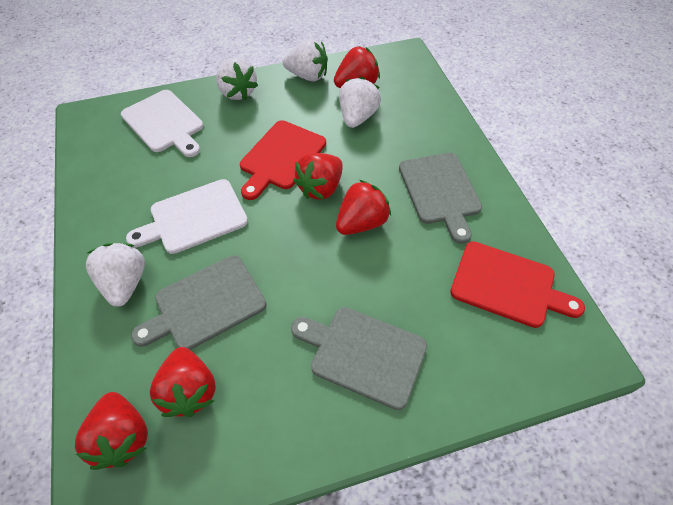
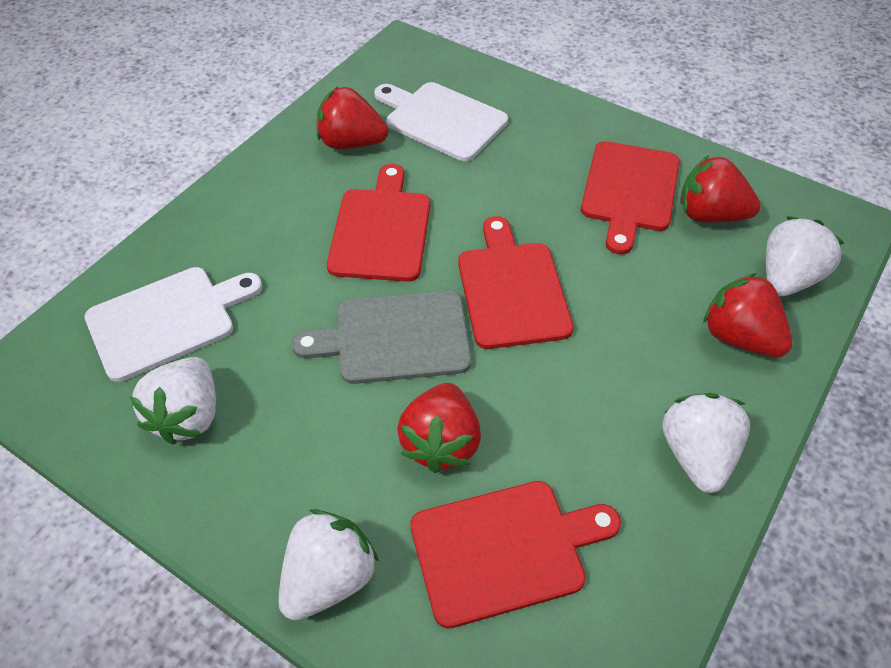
grey cutting board: 3 -> 1
red cutting board: 2 -> 4
red strawberry: 5 -> 4

